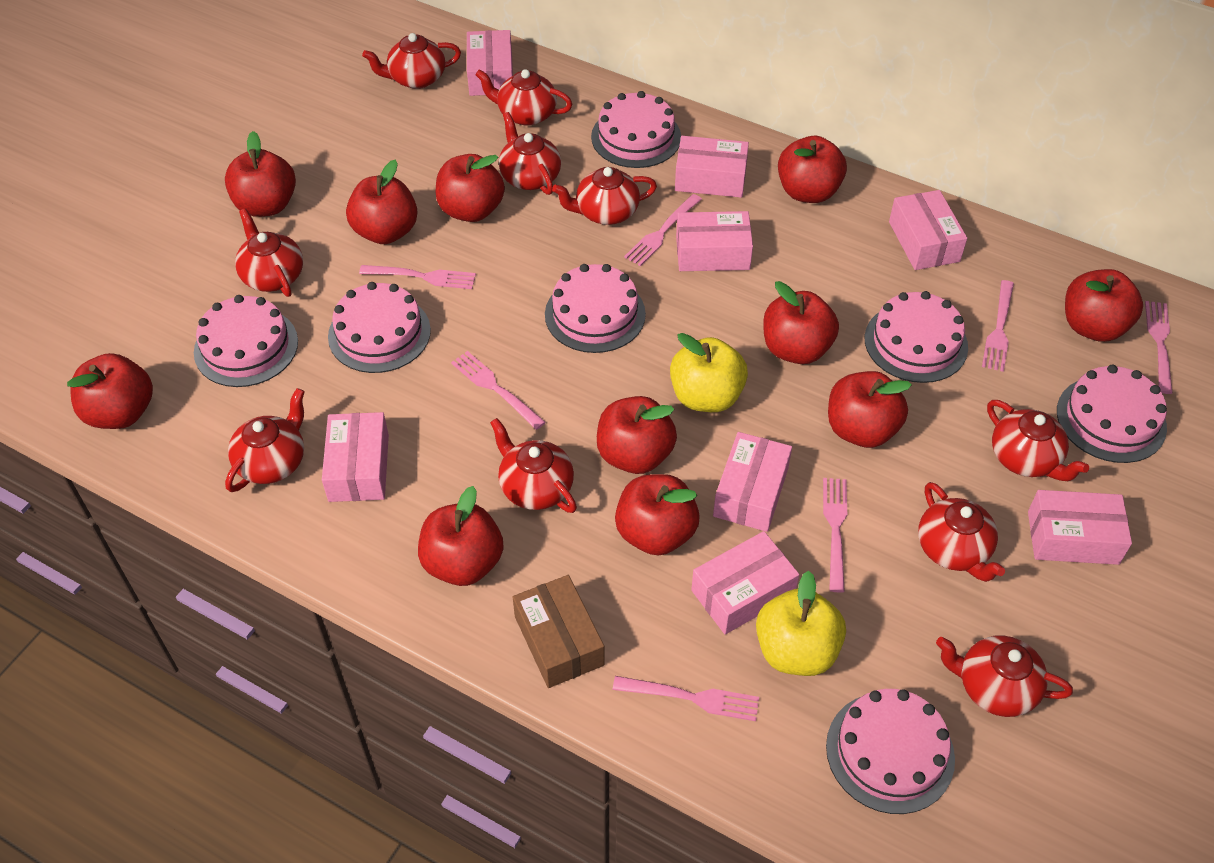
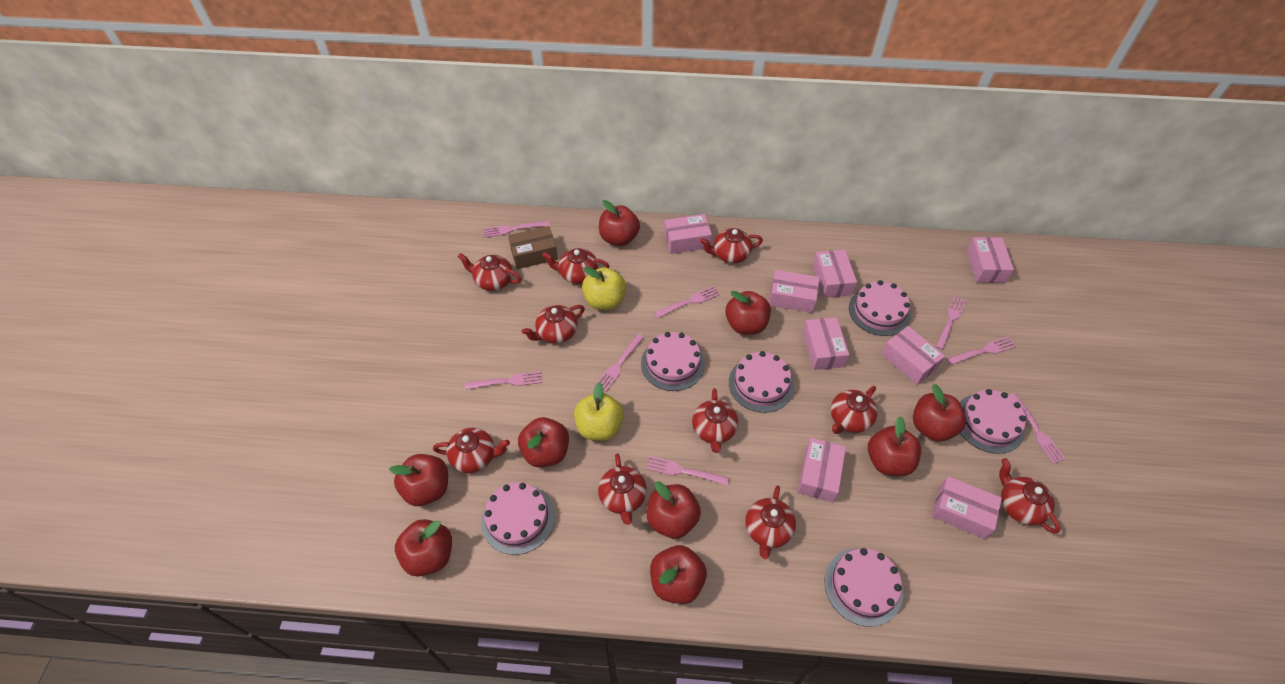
pink cake: 7 -> 6
pink fork: 7 -> 8
red apple: 11 -> 9

